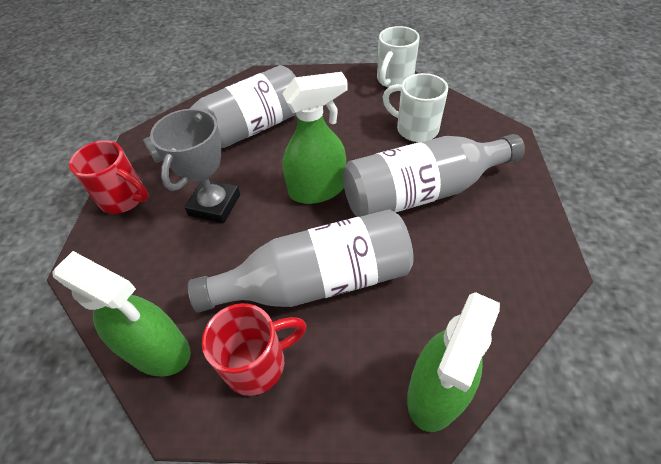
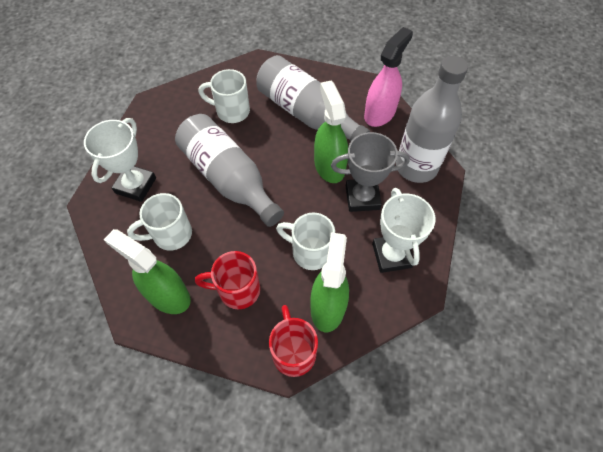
pink spray bottle: 0 -> 1
white mug: 2 -> 3
white trophy: 0 -> 2

